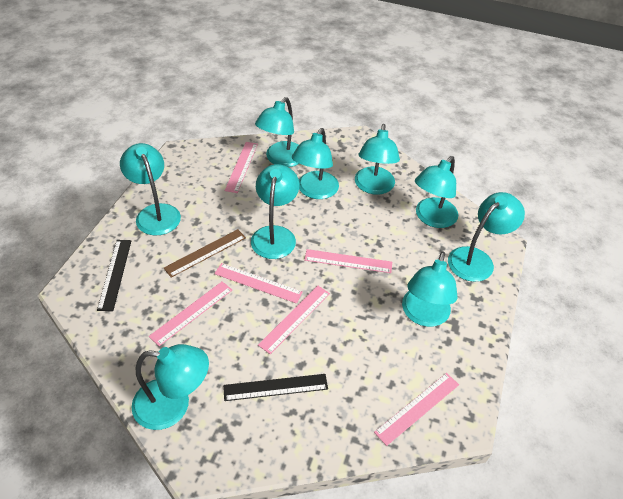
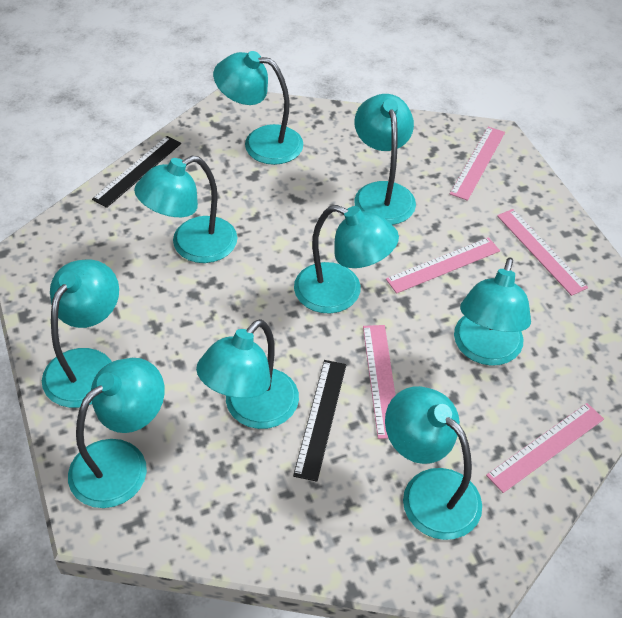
brown ruler: 1 -> 0
pink ruler: 6 -> 5

